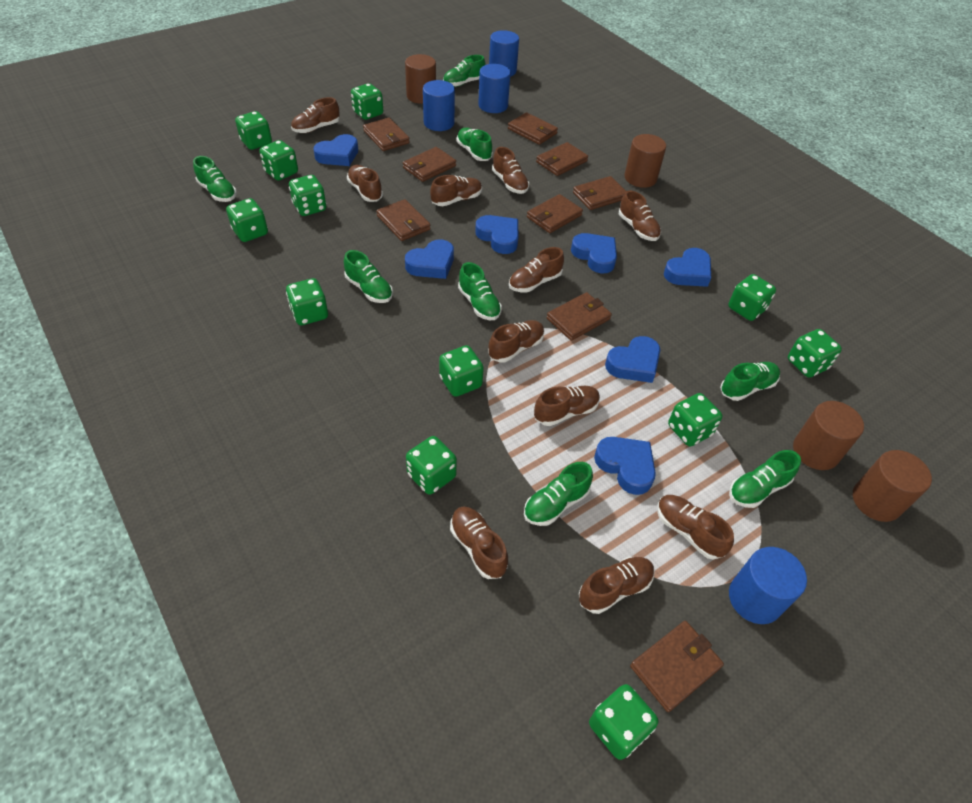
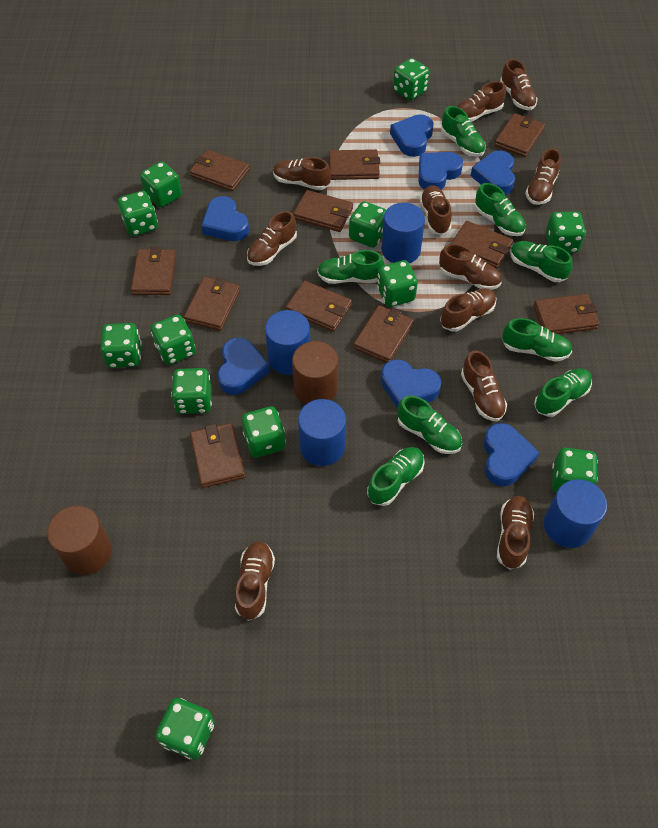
brown cylinder: 4 -> 2
brown wallet: 9 -> 11

